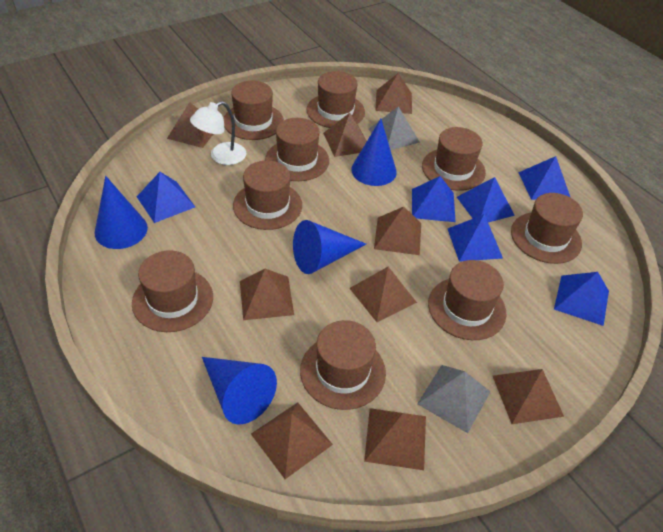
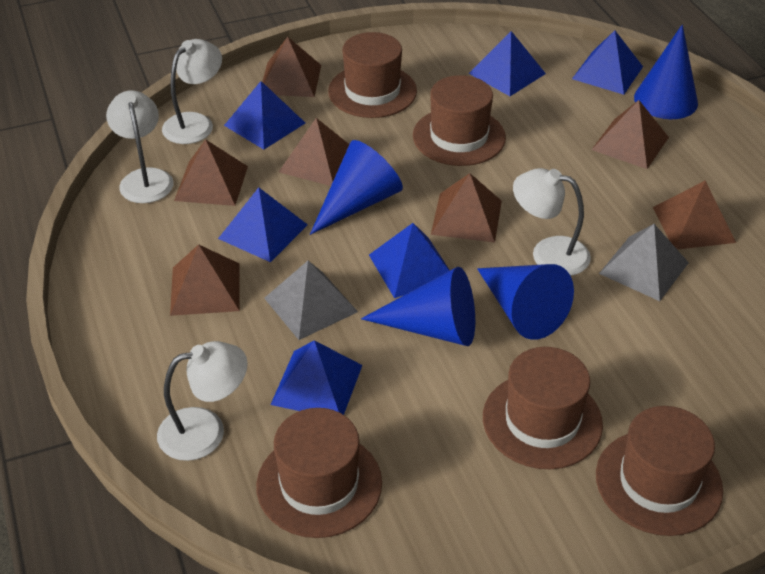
brown hat: 9 -> 5
brown pyramid: 9 -> 7
white lamp: 1 -> 4

